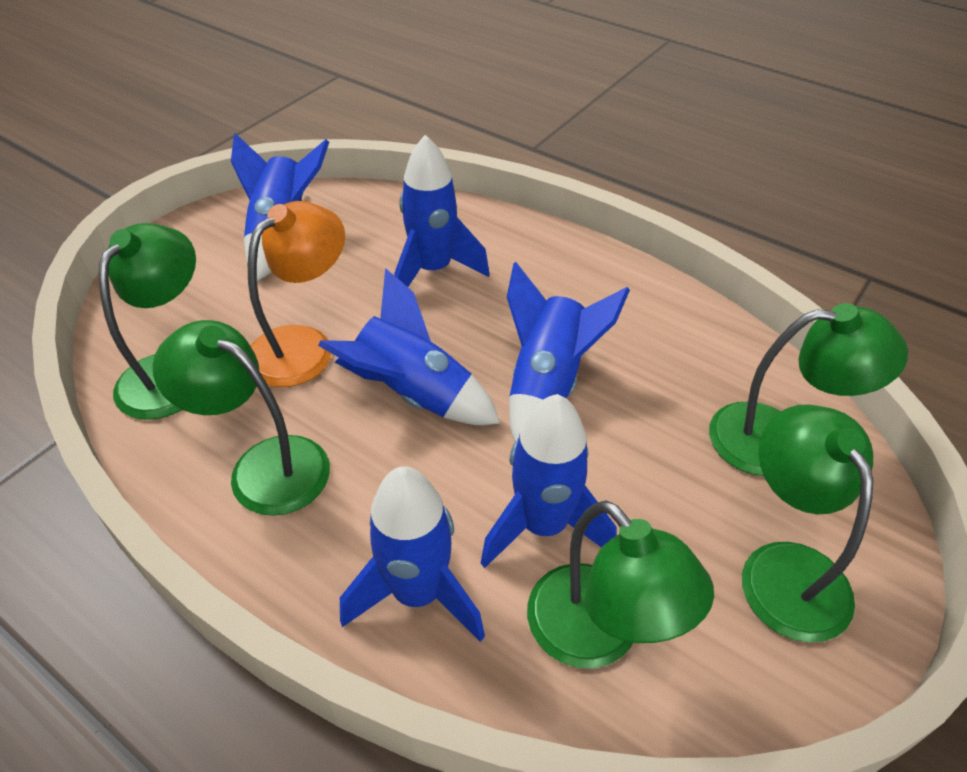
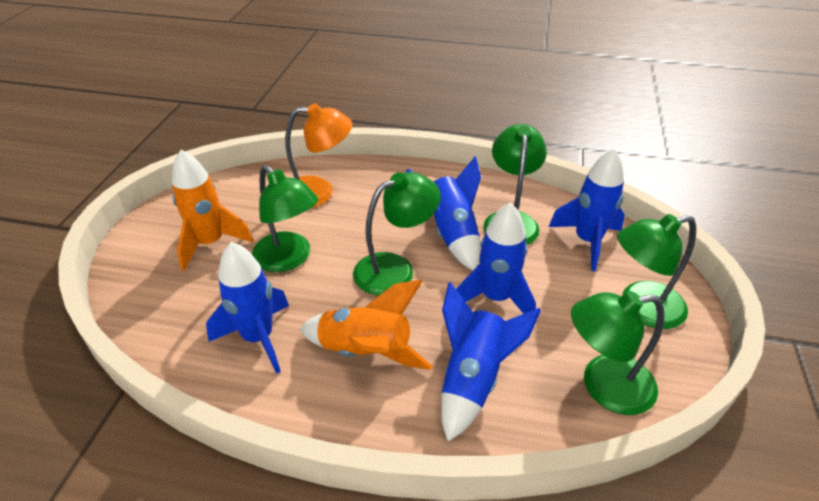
blue rocket: 6 -> 5
orange rocket: 0 -> 2

